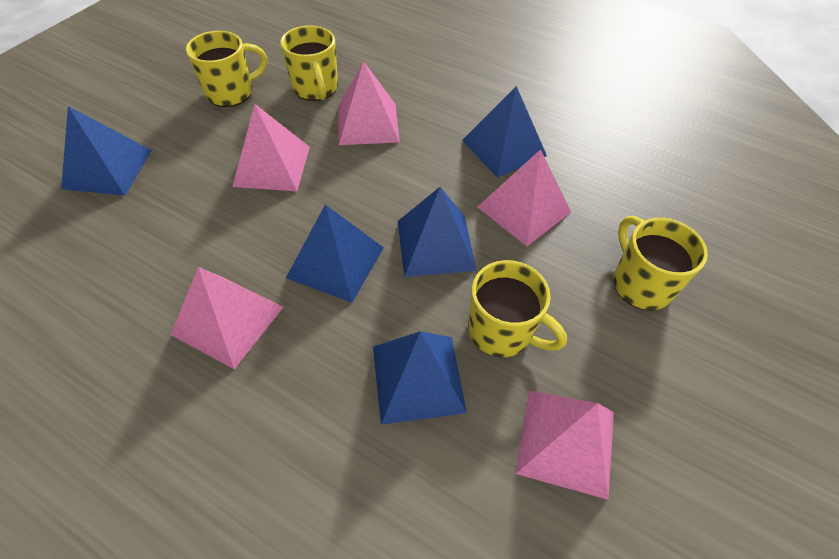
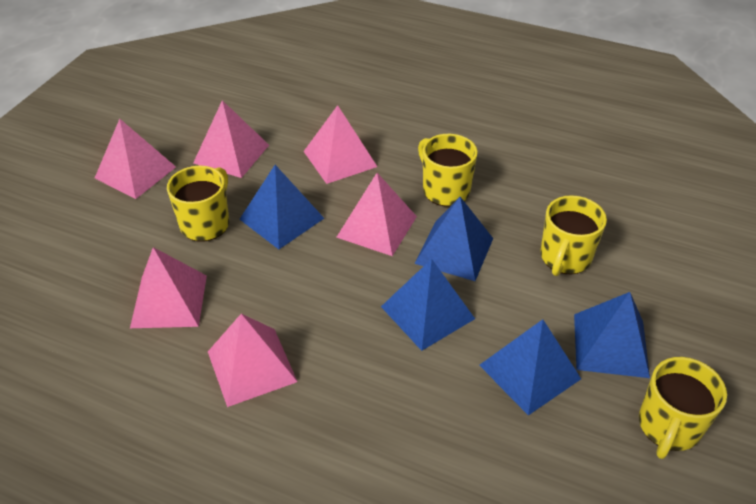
pink pyramid: 5 -> 6

